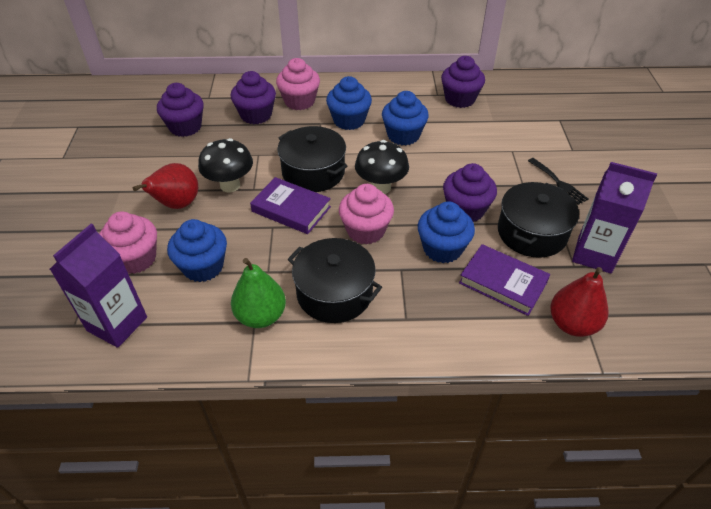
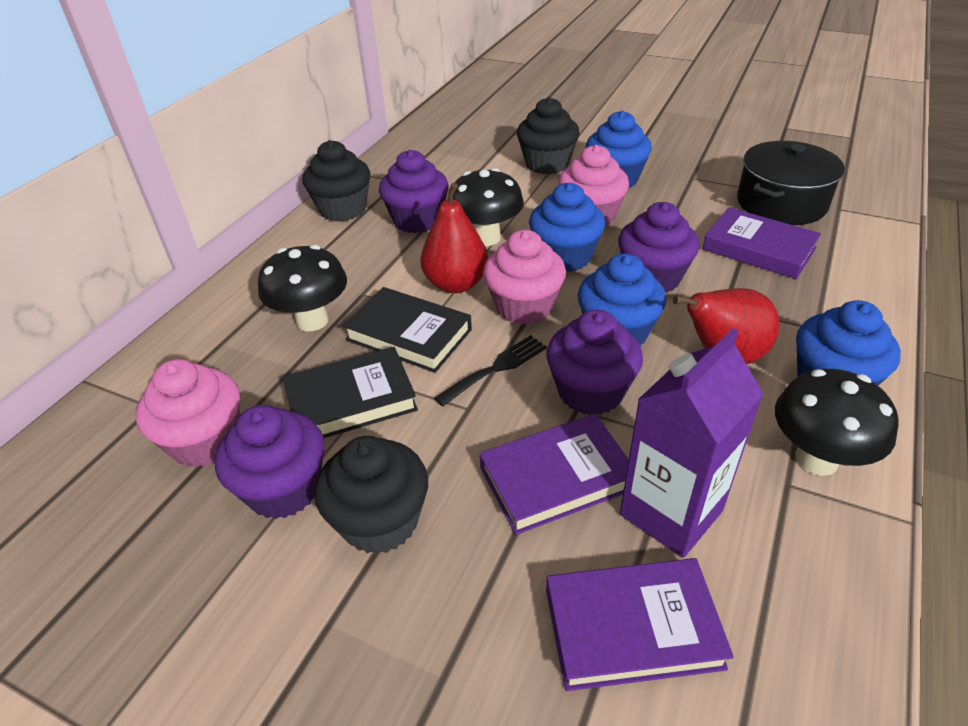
black book: 0 -> 2
black cupcake: 0 -> 3
black mushroom: 2 -> 3
black pot: 3 -> 1
green pear: 1 -> 0
purple book: 2 -> 3
purple carton: 2 -> 1

